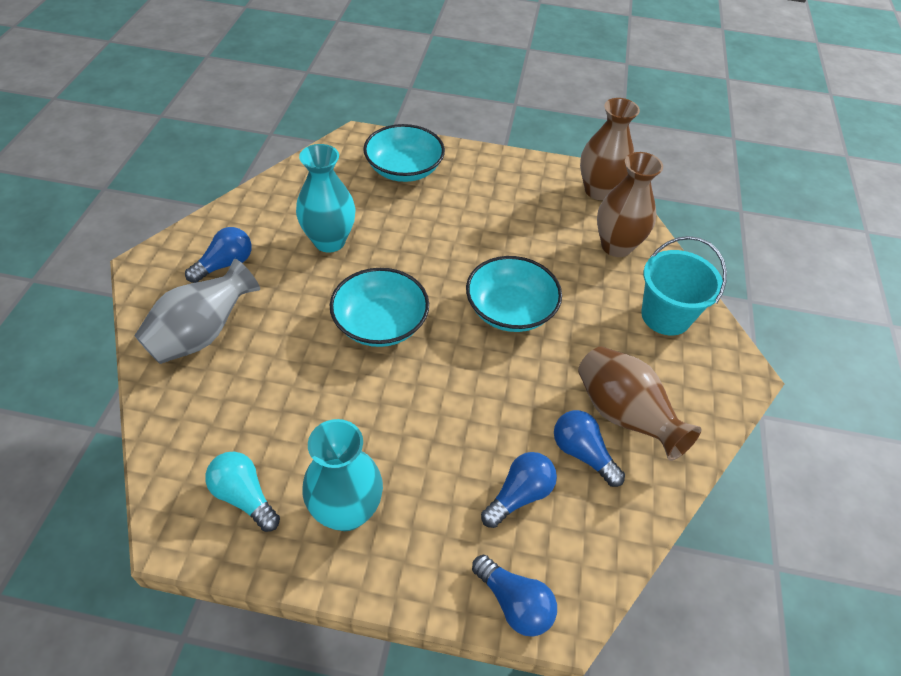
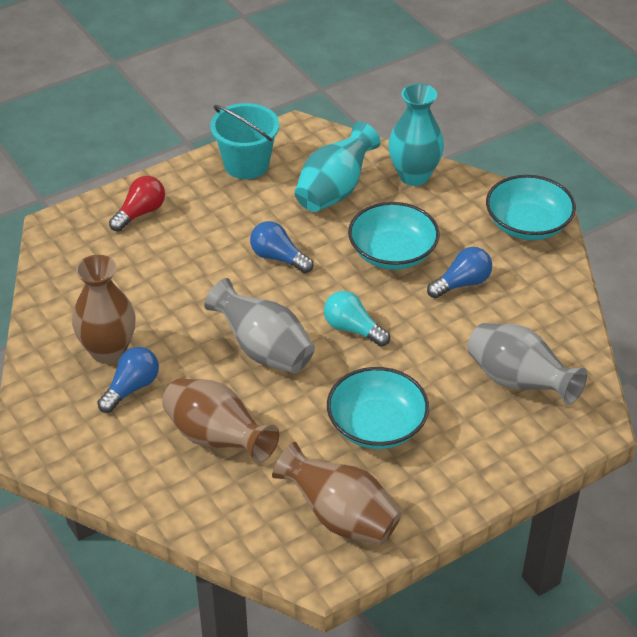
blue light bulb: 4 -> 3
grey vase: 1 -> 2
red light bulb: 0 -> 1

